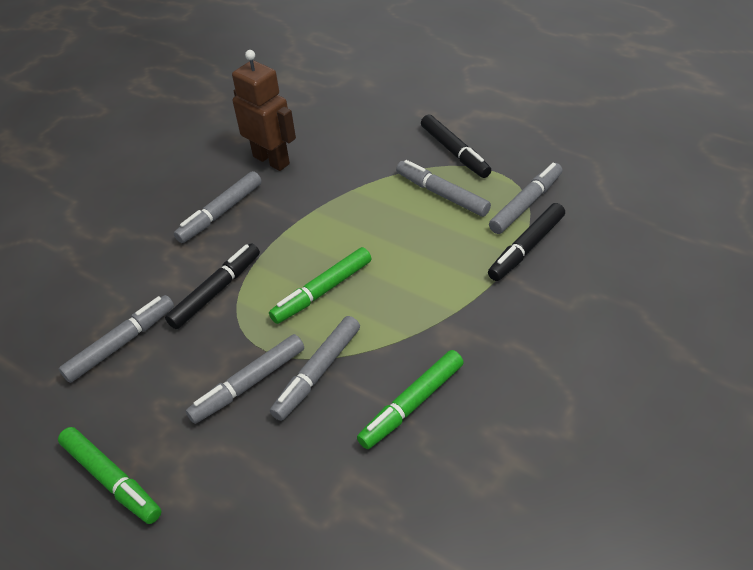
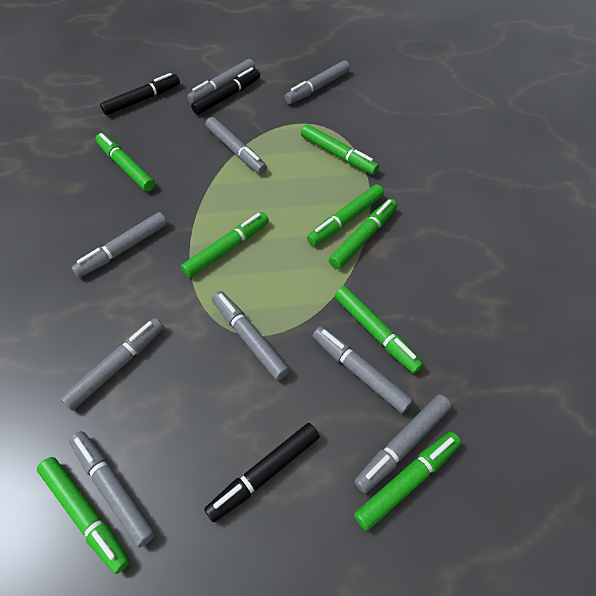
brown robot: 1 -> 0
green marker: 3 -> 8
grey marker: 6 -> 9

